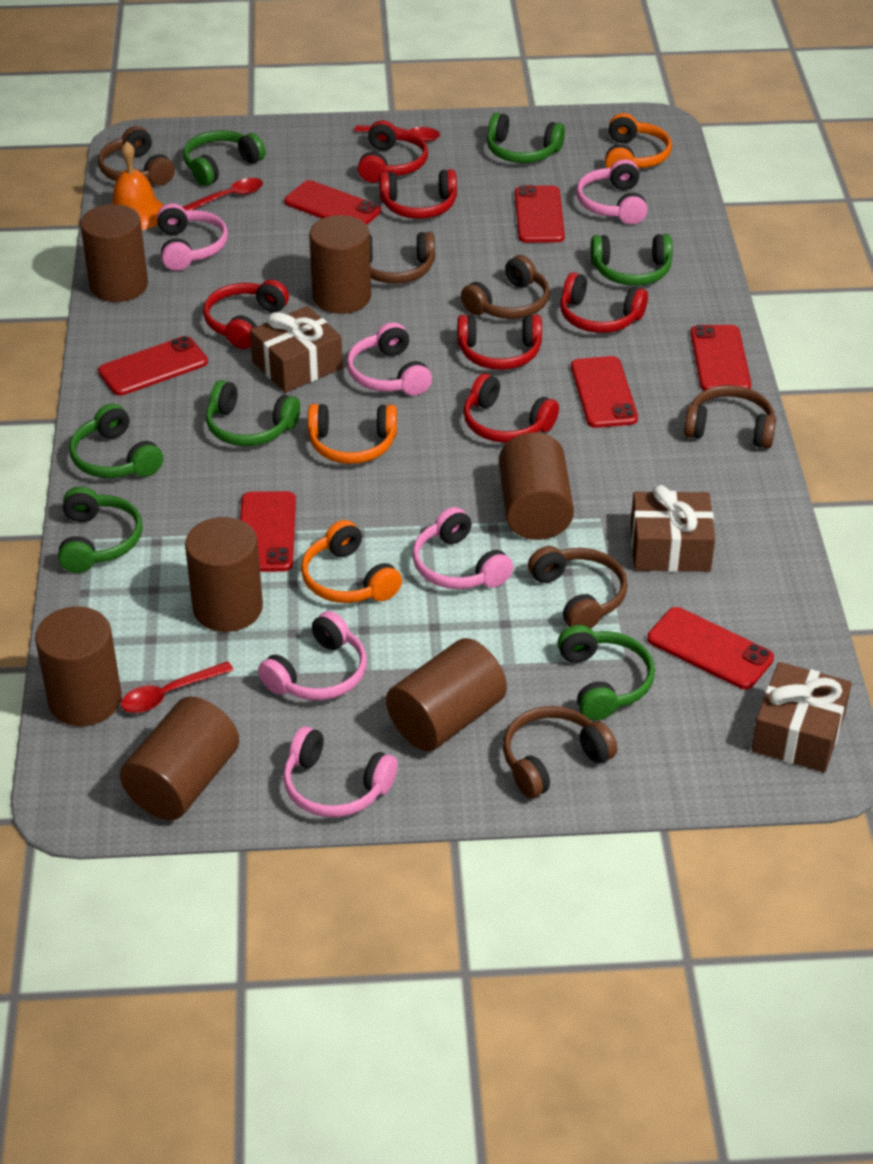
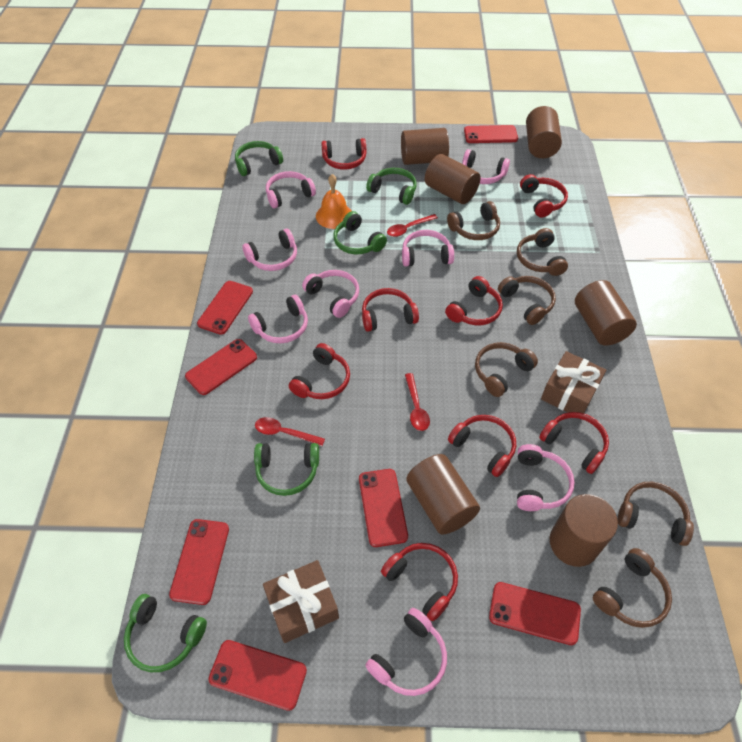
brown cylinder: 7 -> 6
brown gift: 3 -> 2
green headphones: 7 -> 5
orange headphones: 3 -> 0
pink headphones: 6 -> 8
red headphones: 6 -> 8

